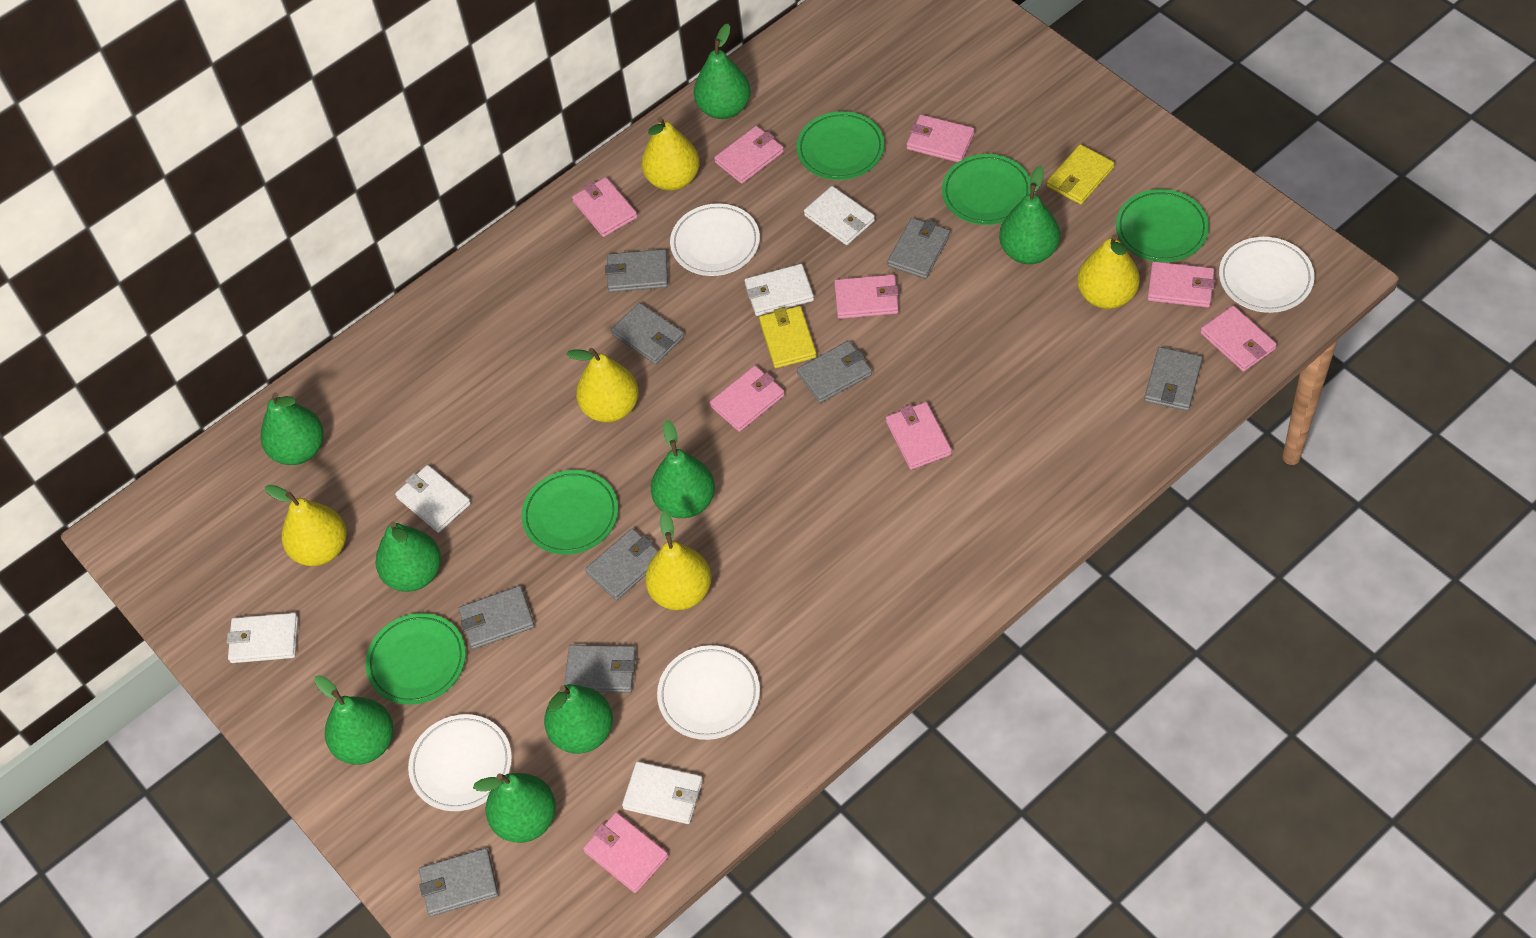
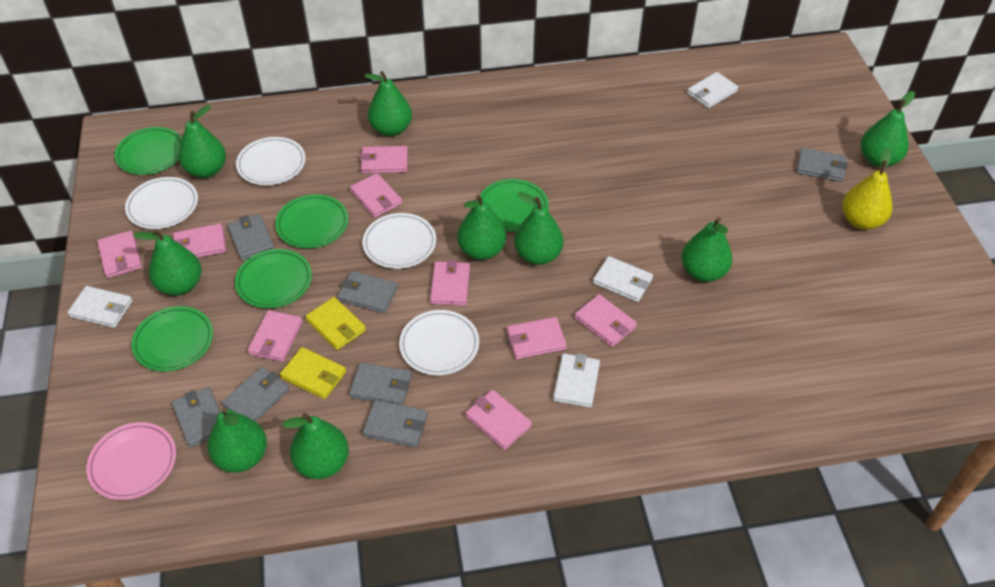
green pear: 8 -> 9
grey wallet: 9 -> 7
pink plate: 0 -> 1
white wallet: 5 -> 4
yellow pear: 5 -> 1

